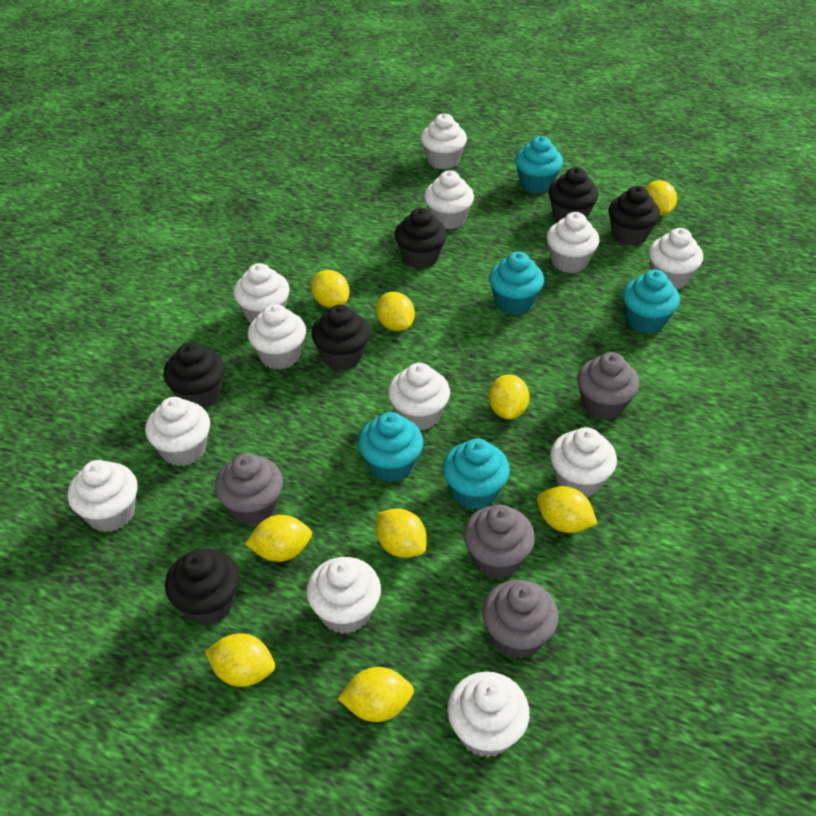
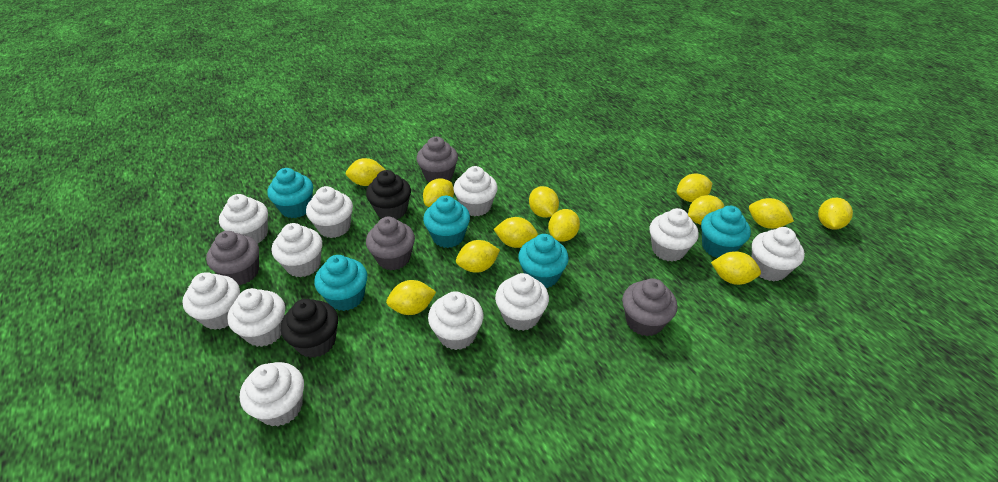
black cupcake: 6 -> 2
white cupcake: 12 -> 11
yellow lemon: 9 -> 12

